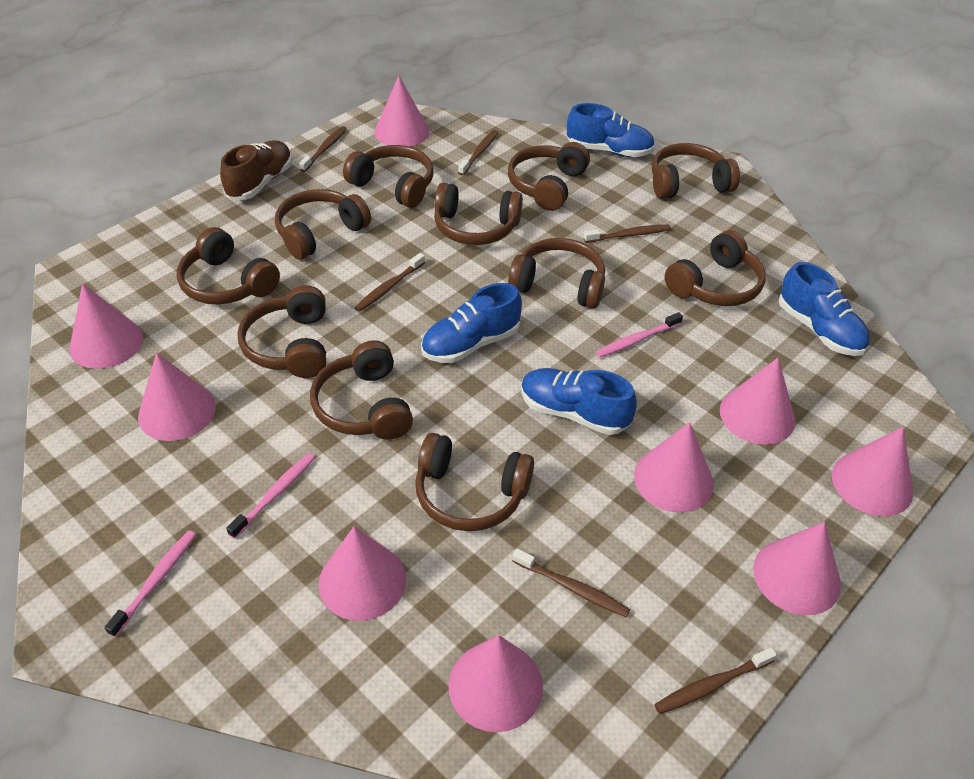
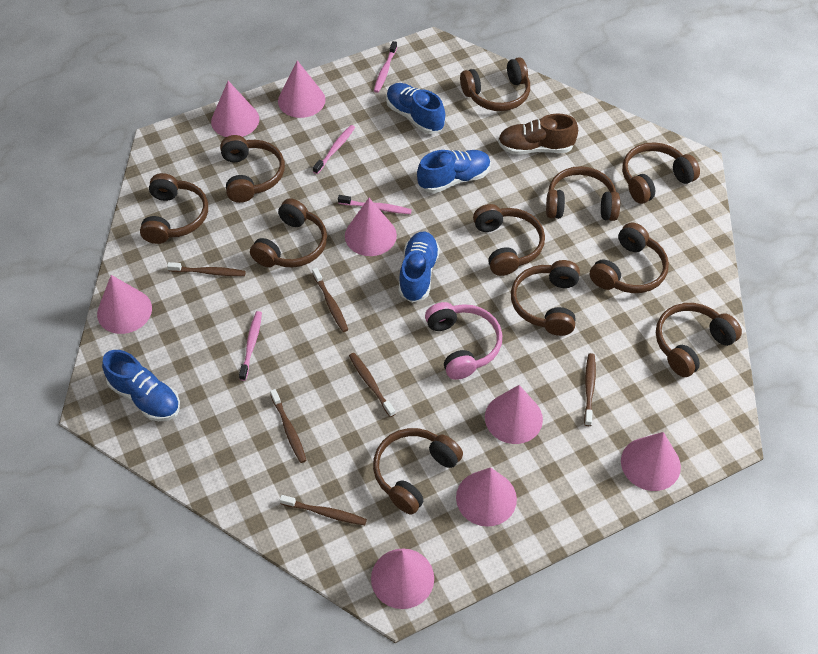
pink cone: 9 -> 8
pink headphones: 0 -> 1
pink toothbrush: 3 -> 4

